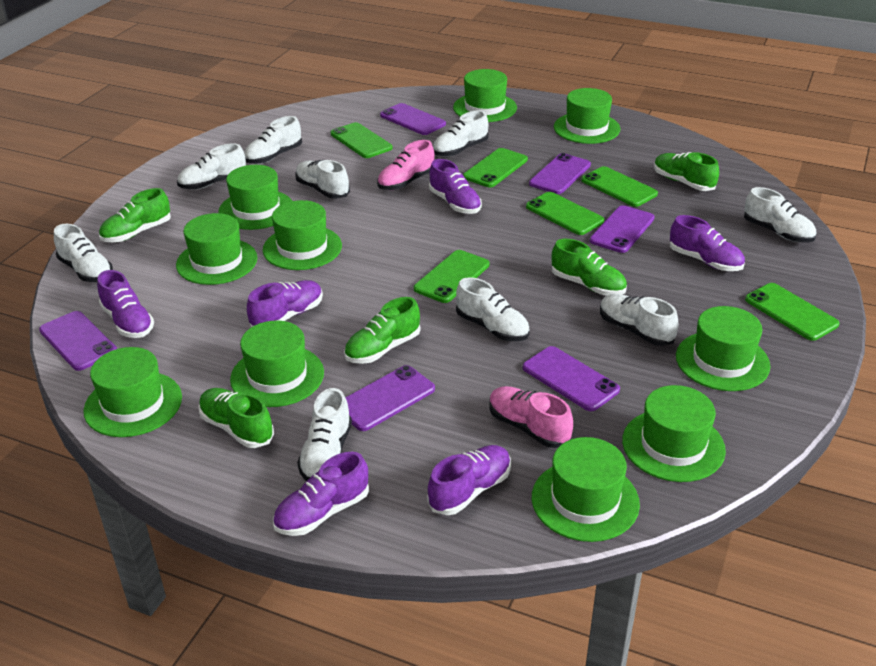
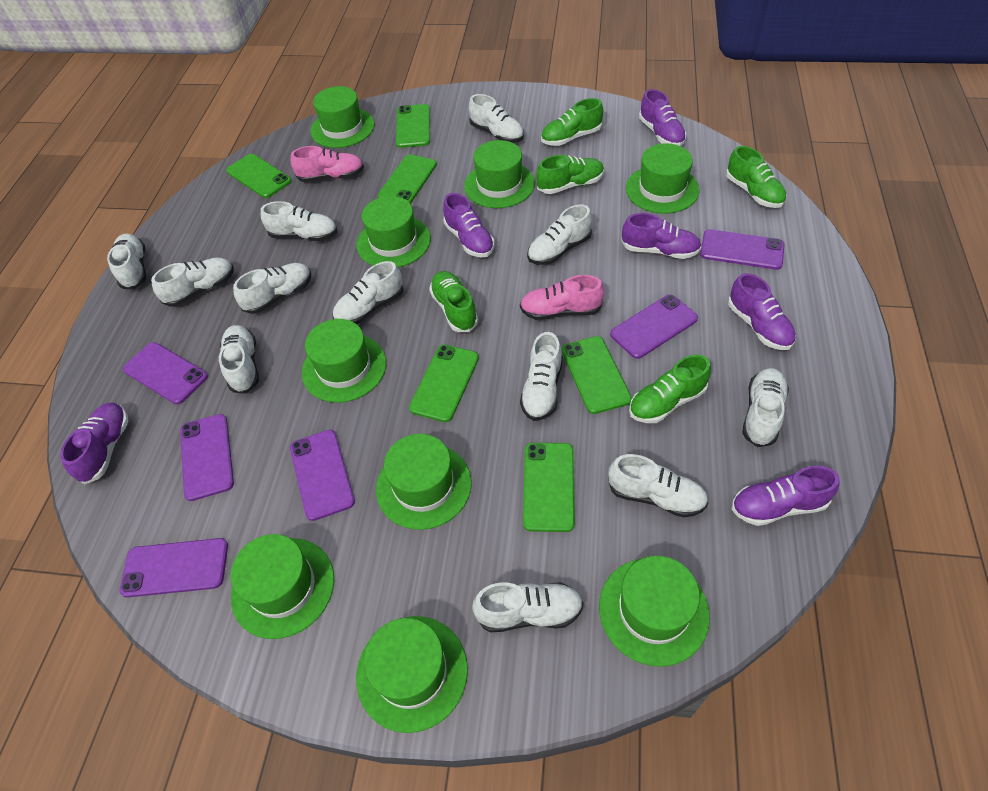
green hat: 10 -> 9
white shoe: 9 -> 12

